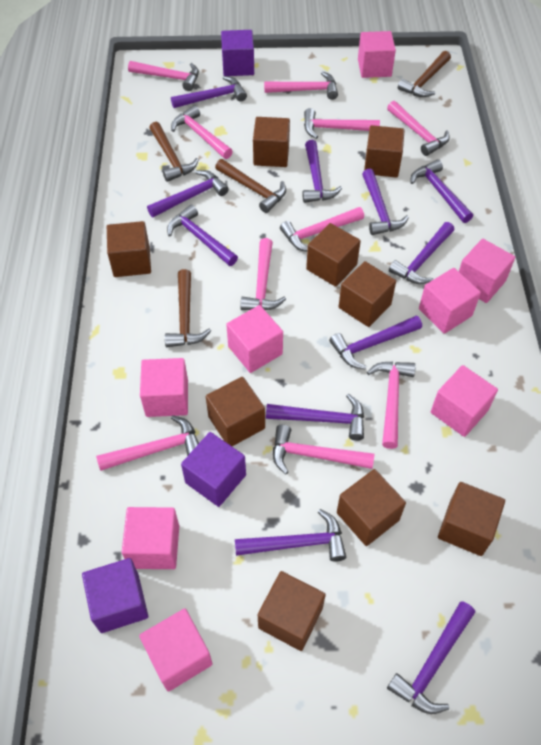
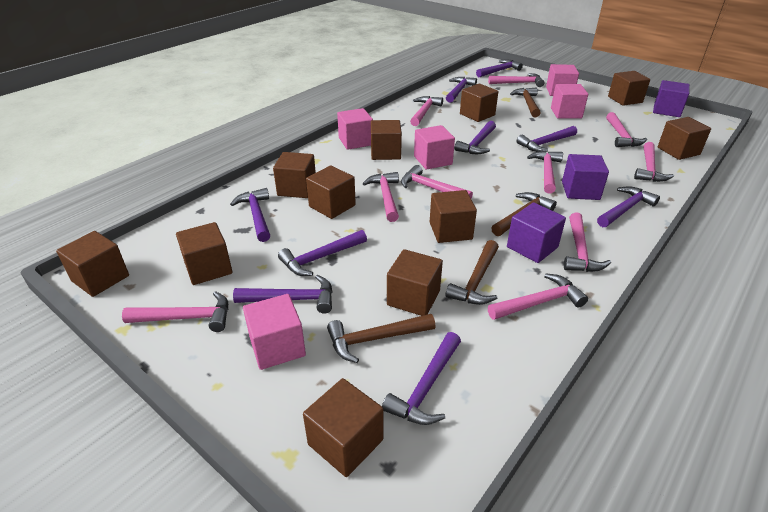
brown cube: 9 -> 11
pink cube: 8 -> 5
purple hammer: 11 -> 9

